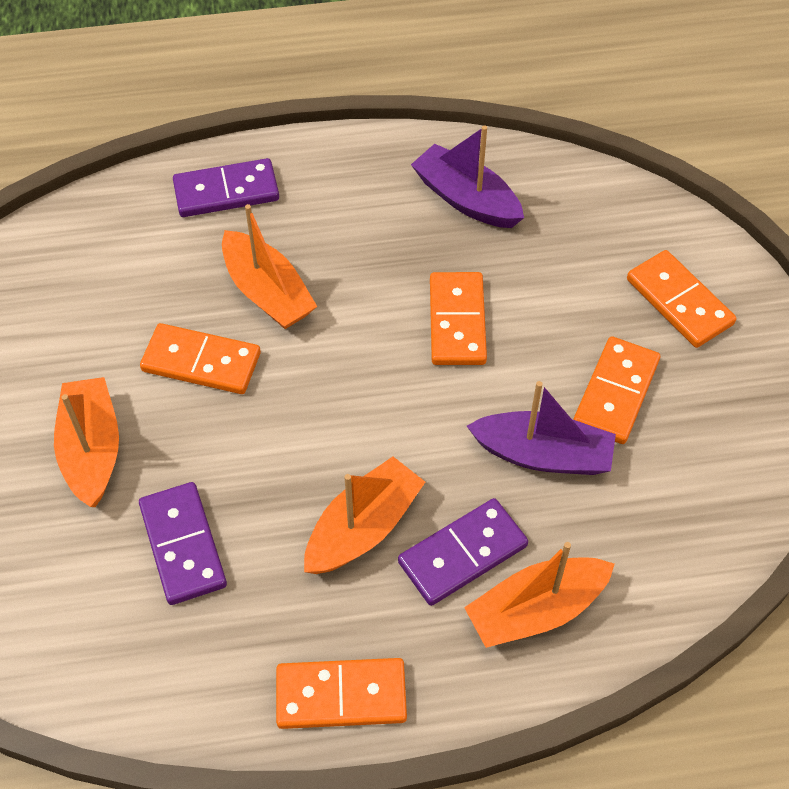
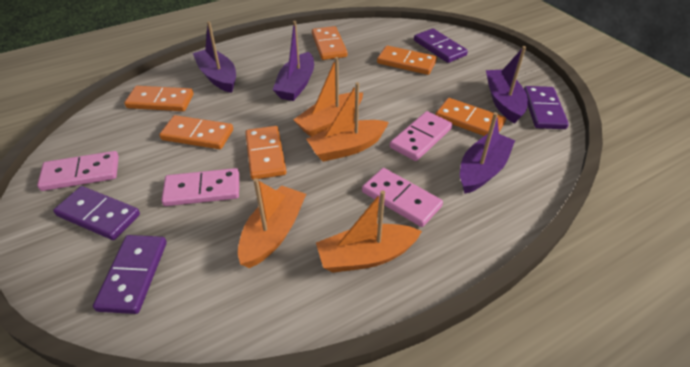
orange domino: 5 -> 6
pink domino: 0 -> 4
purple boat: 2 -> 4
purple domino: 3 -> 4

